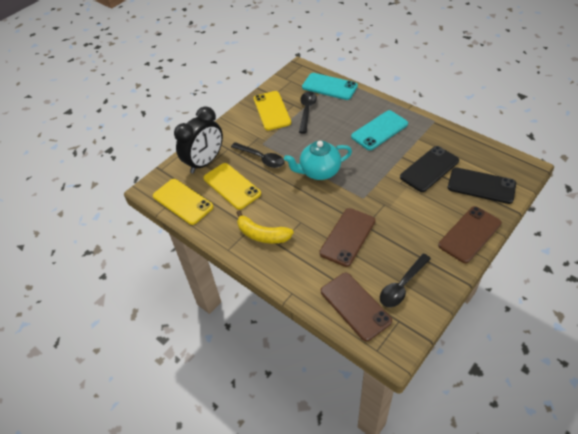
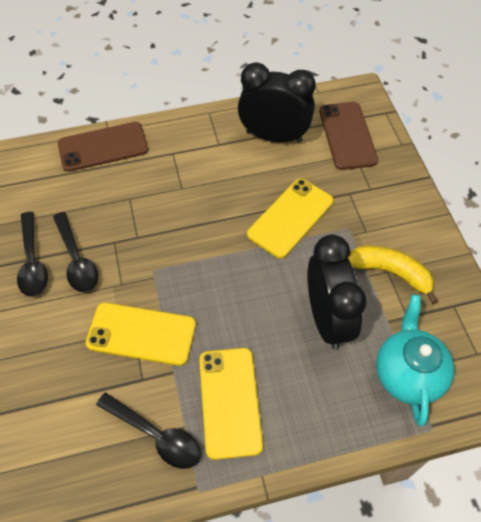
black clock: 1 -> 2
black phone: 2 -> 0
brown phone: 3 -> 2
turquoise phone: 2 -> 0

